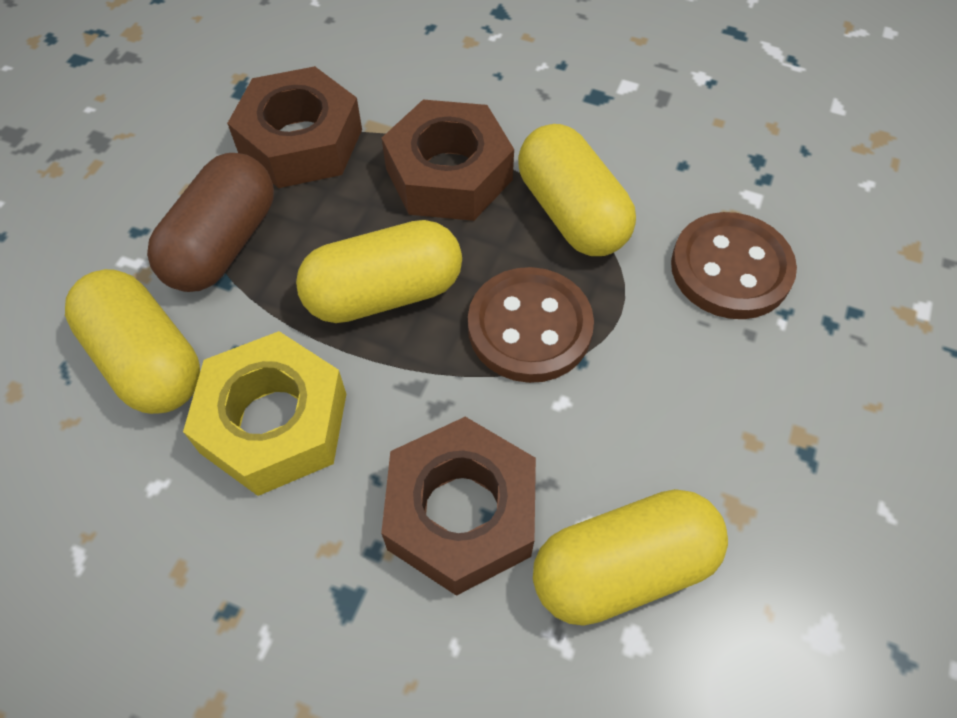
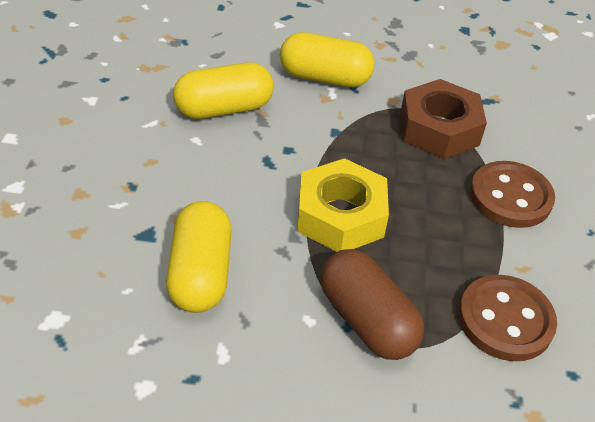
brown nut: 3 -> 1
yellow capsule: 4 -> 3

